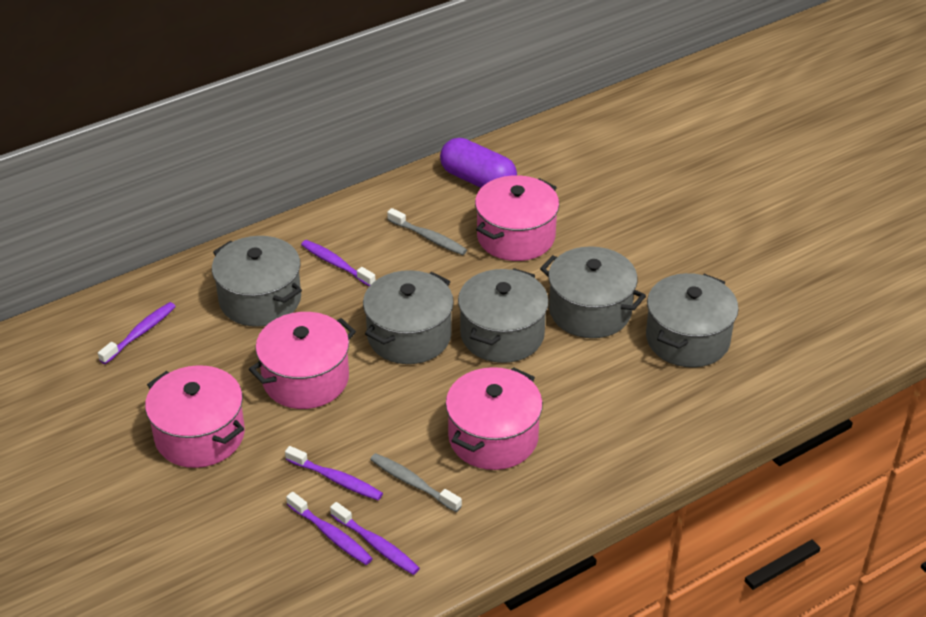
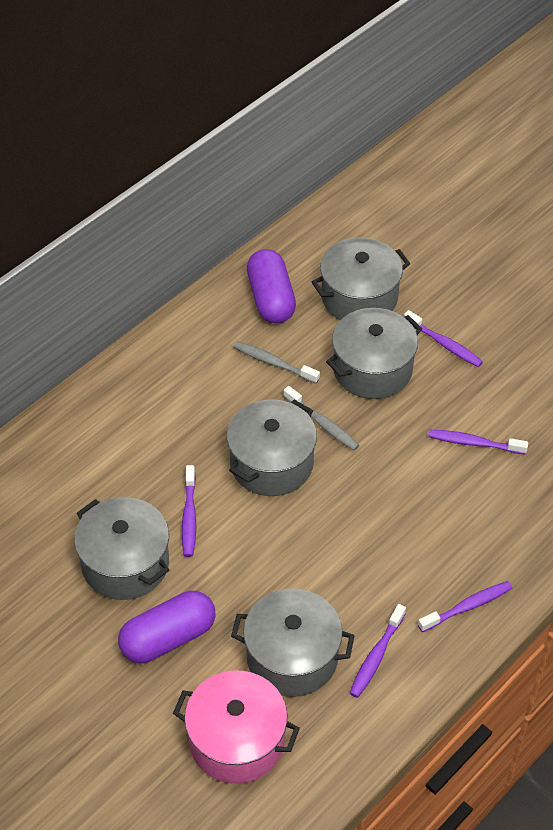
pink pot: 4 -> 1
purple capsule: 1 -> 2

